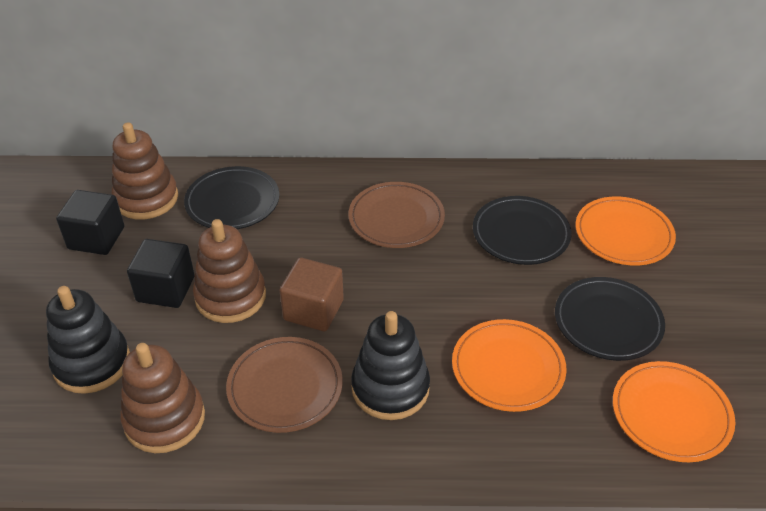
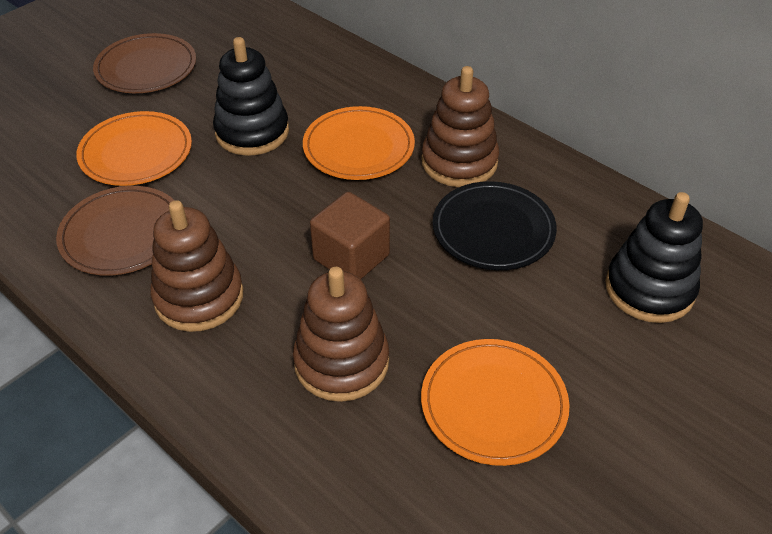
black cube: 2 -> 0
black plate: 3 -> 1

